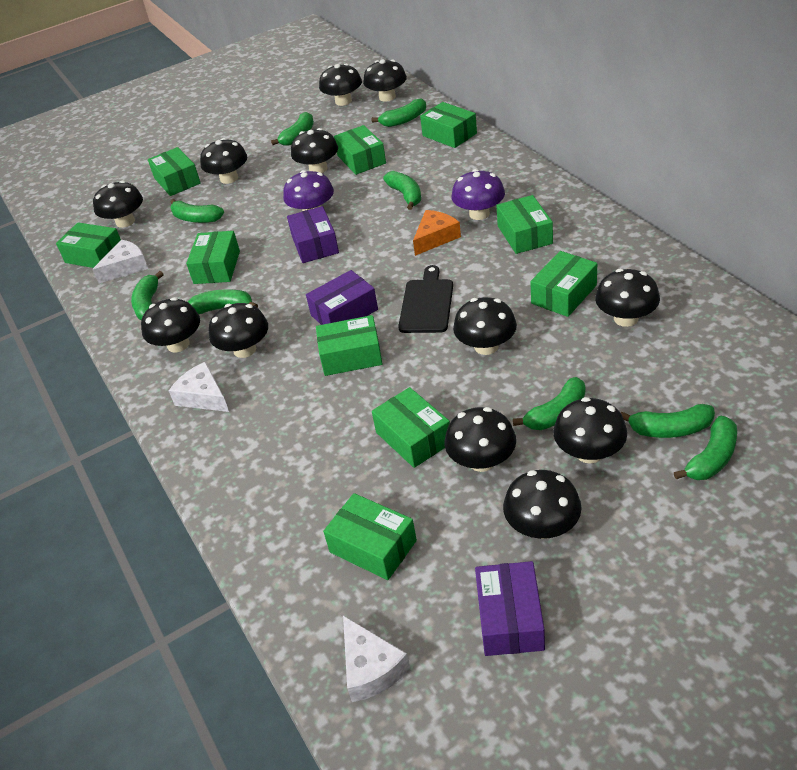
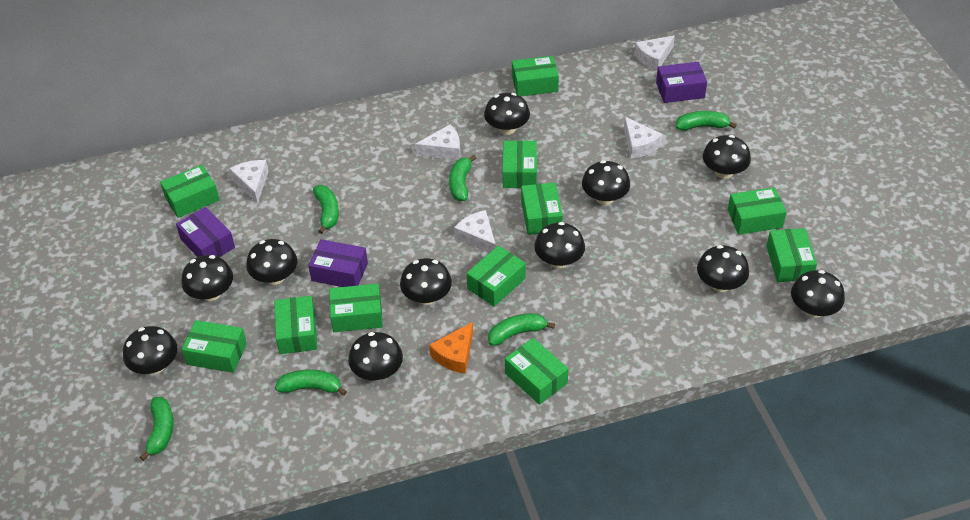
black cutting board: 1 -> 0
black mushroom: 12 -> 11
green banana: 9 -> 6
green box: 10 -> 11
purple mushroom: 2 -> 0
white cheese: 3 -> 5

